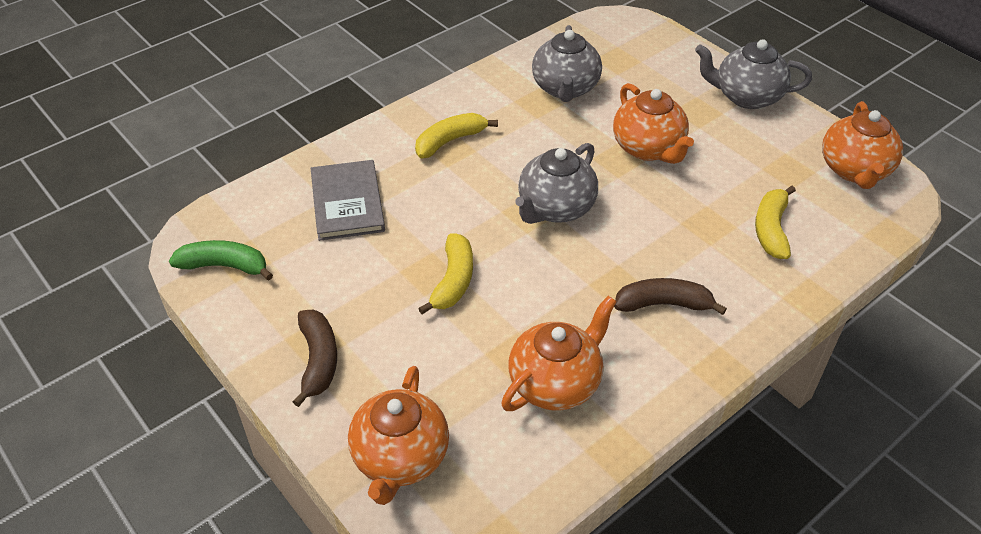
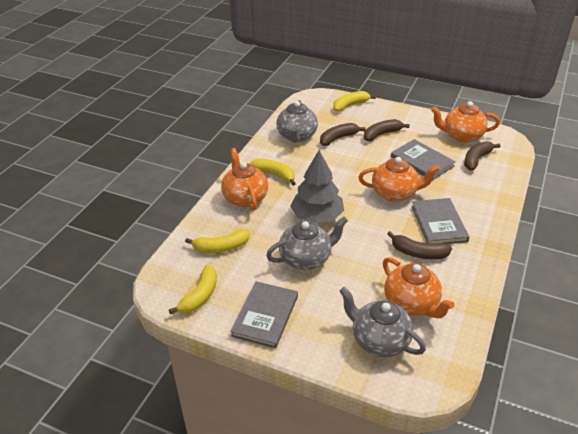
brown banana: 2 -> 4
green banana: 1 -> 0
grey book: 1 -> 3
grey tree: 0 -> 1
yellow banana: 3 -> 4

